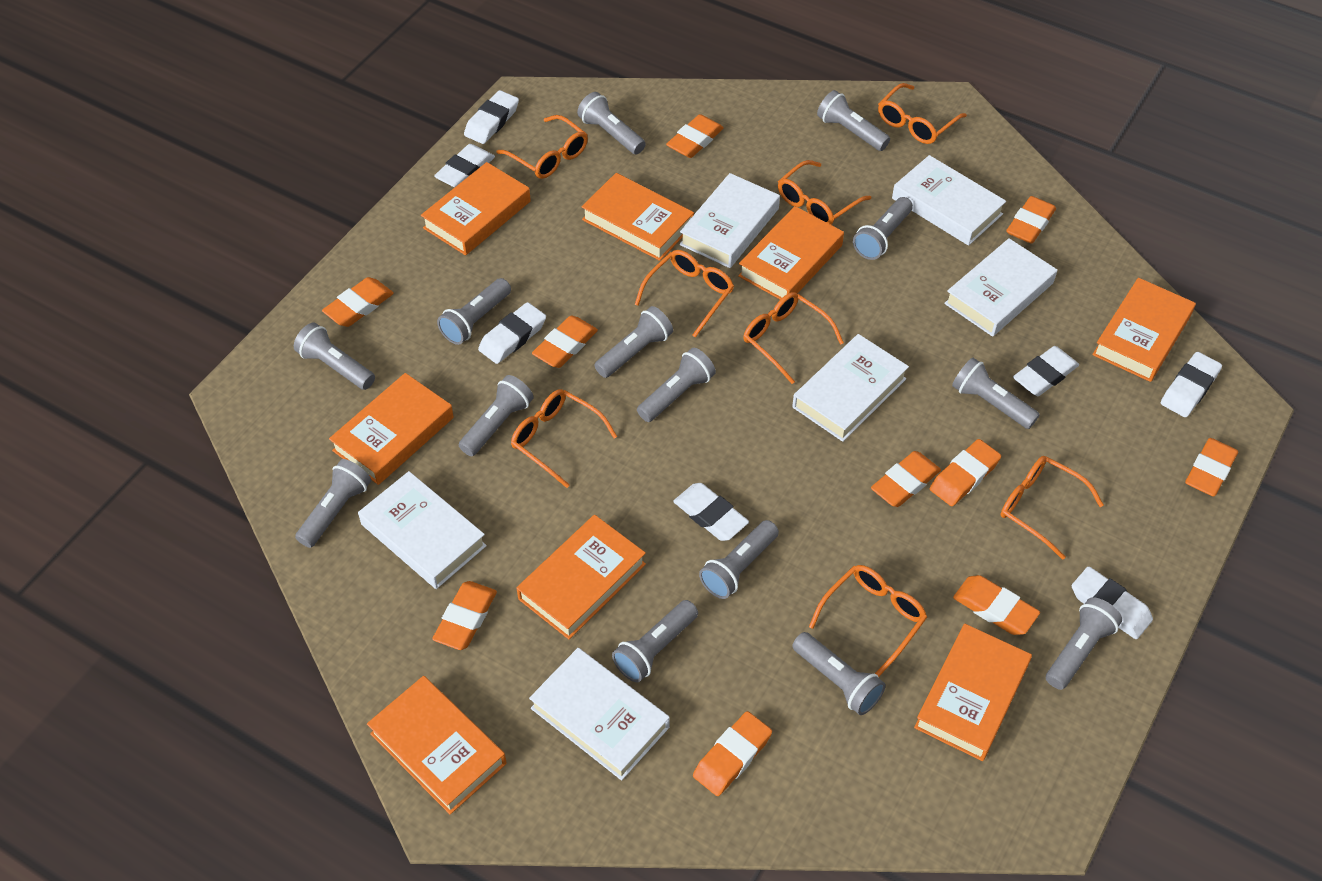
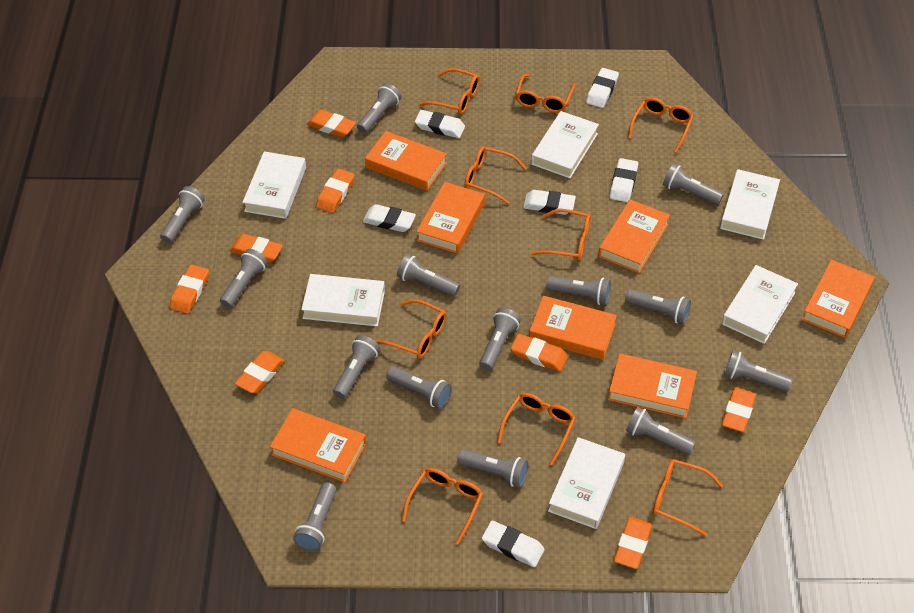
orange book: 8 -> 7
orange eraser: 10 -> 8
orange glasses: 8 -> 9
white eraser: 7 -> 6

